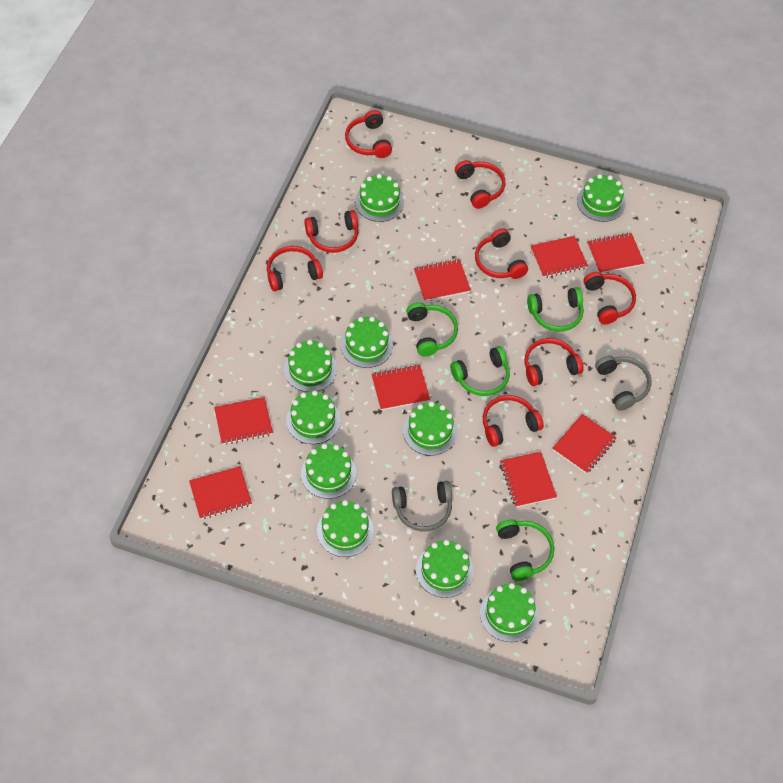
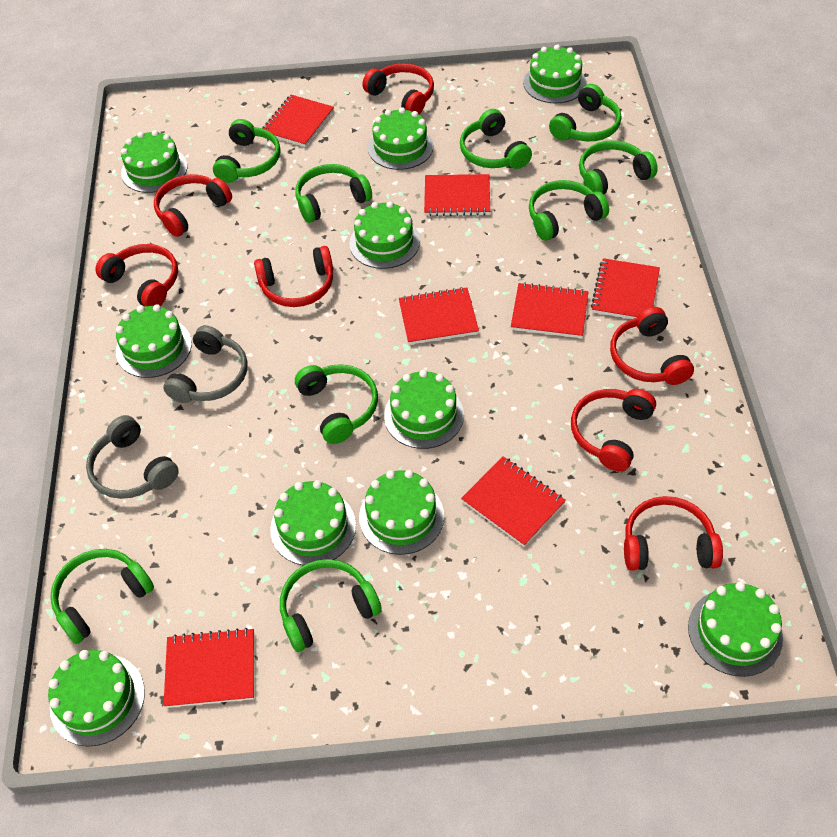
green headphones: 4 -> 9
red headphones: 8 -> 7
red notebook: 8 -> 7

